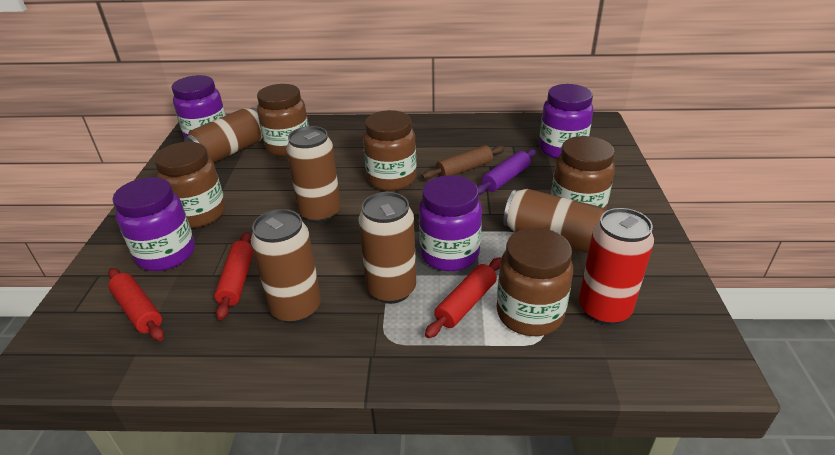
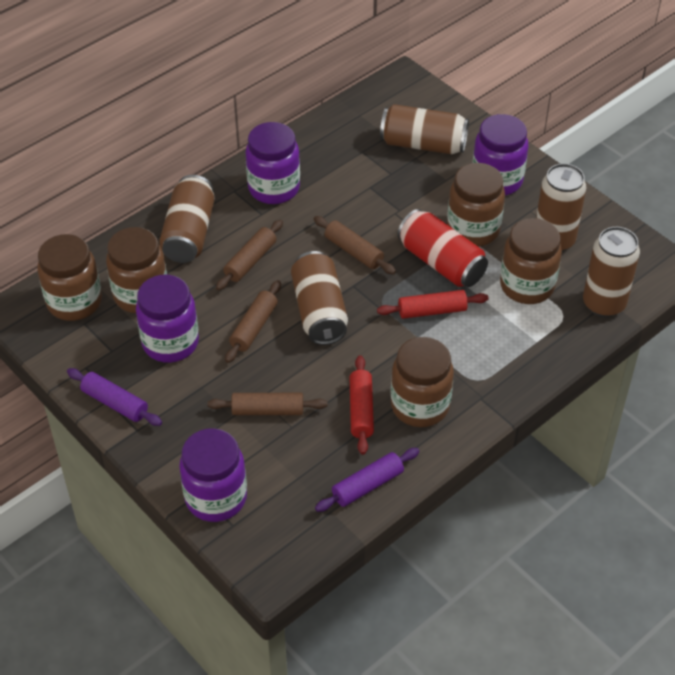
brown rolling pin: 1 -> 4
purple rolling pin: 1 -> 2
red rolling pin: 3 -> 2

